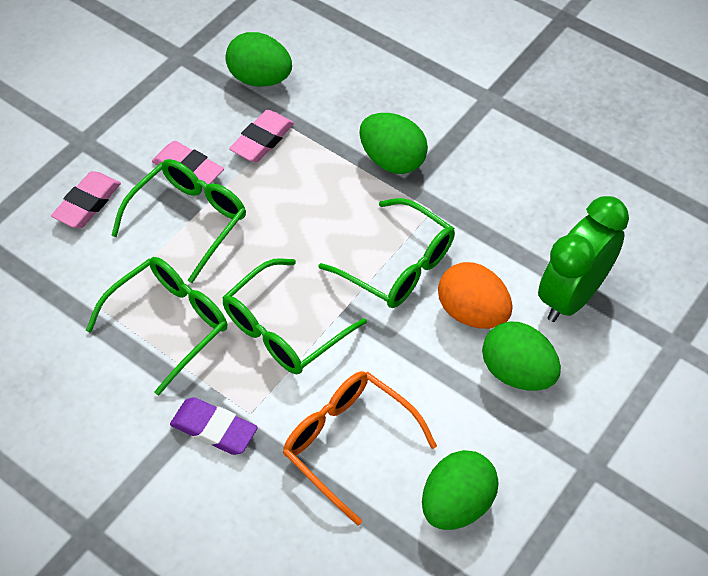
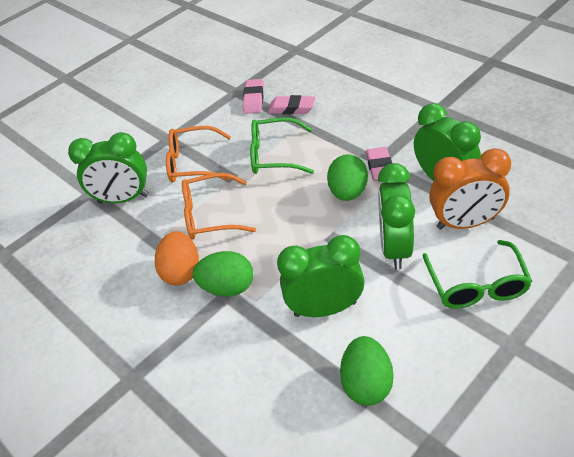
green clock: 1 -> 4
green egg: 4 -> 3
green glasses: 4 -> 2
orange clock: 0 -> 1
orange glasses: 1 -> 2
purple eraser: 1 -> 0

